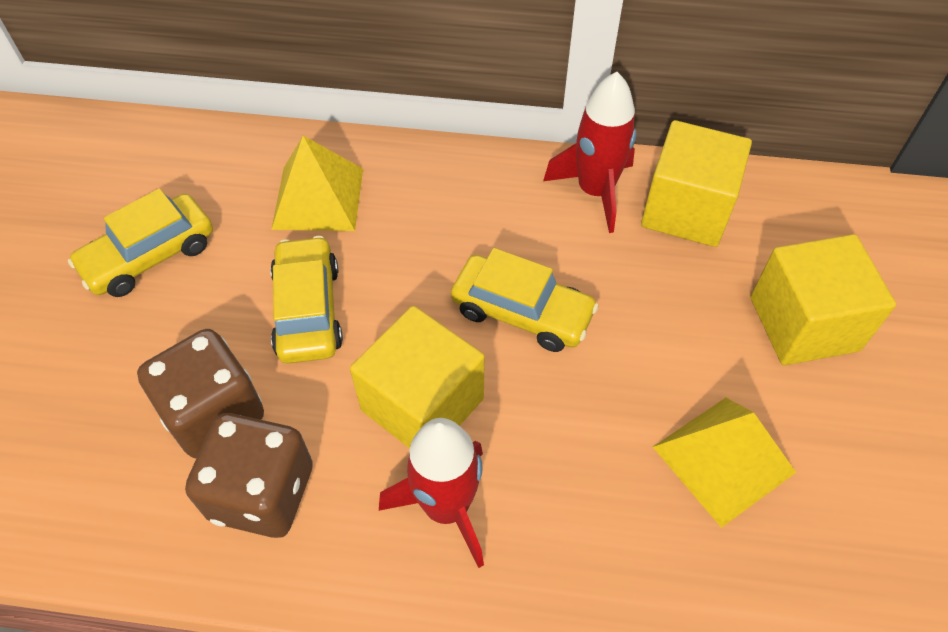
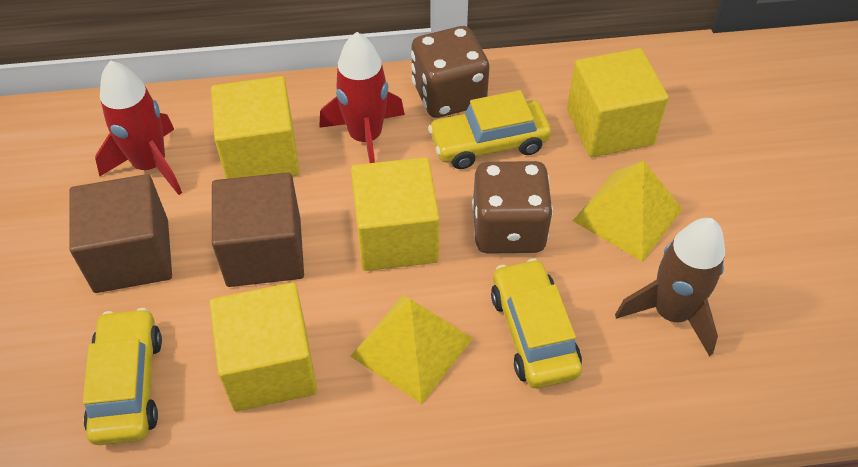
brown cube: 0 -> 2
brown rocket: 0 -> 1
yellow cube: 3 -> 4

